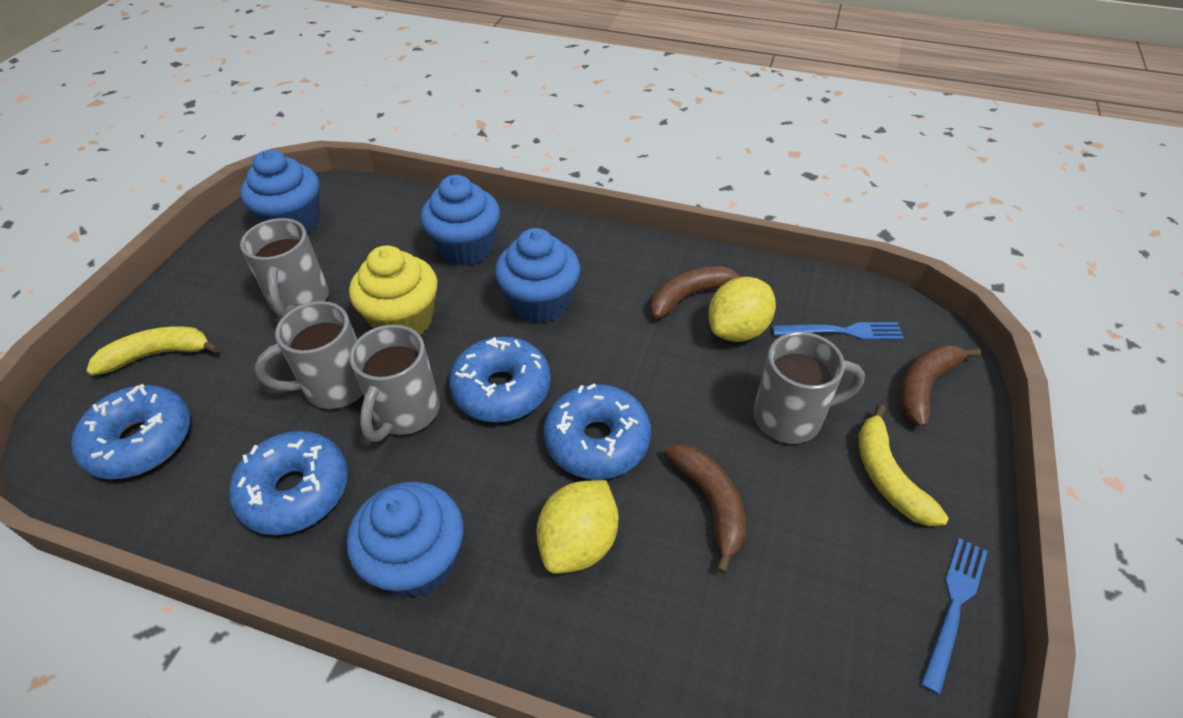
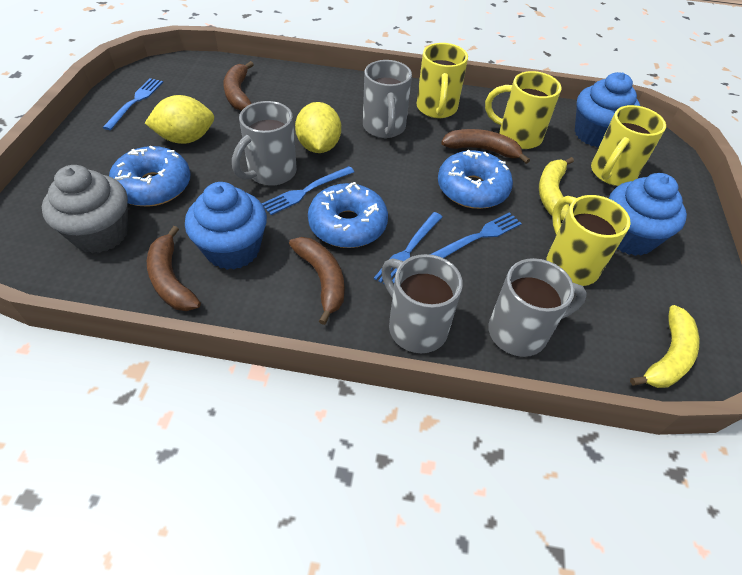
blue cupcake: 4 -> 3
blue donut: 4 -> 3
blue fork: 2 -> 4
brown banana: 3 -> 4
grey cupcake: 0 -> 1
yellow cupcake: 1 -> 0
yellow mug: 0 -> 4

